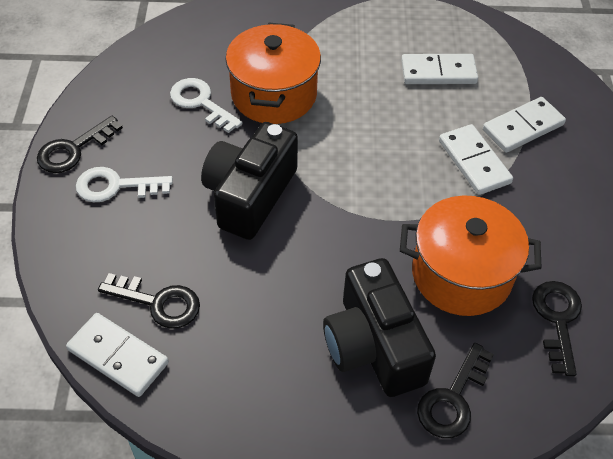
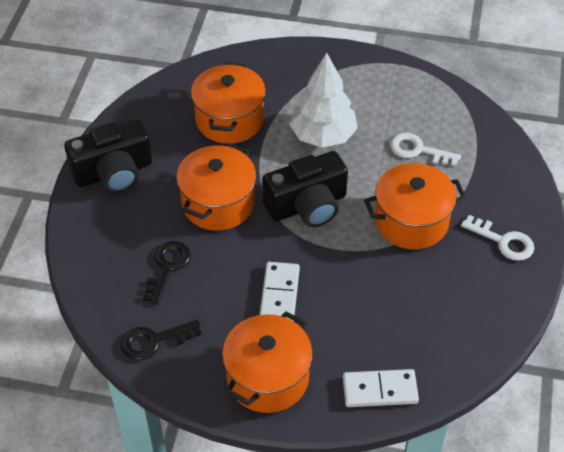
black key: 4 -> 2
orange pot: 2 -> 4
white domino: 4 -> 2
white tree: 0 -> 1

